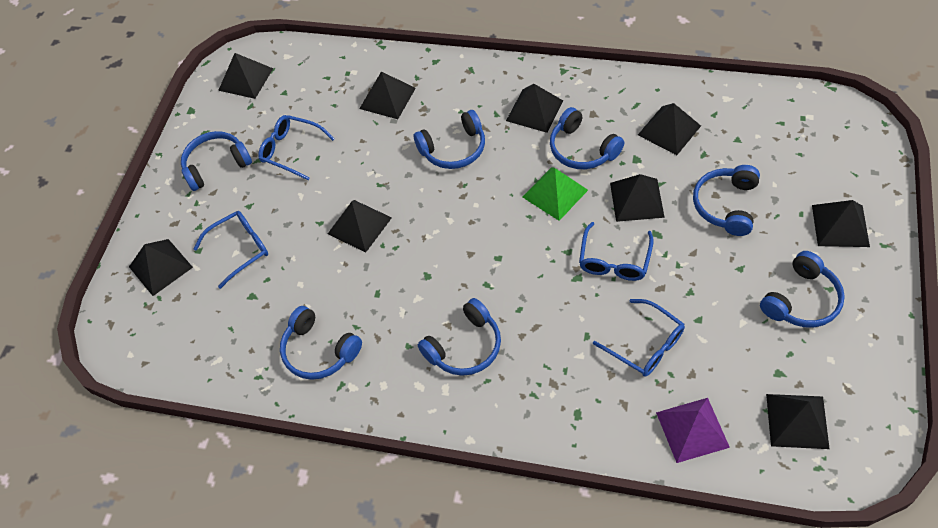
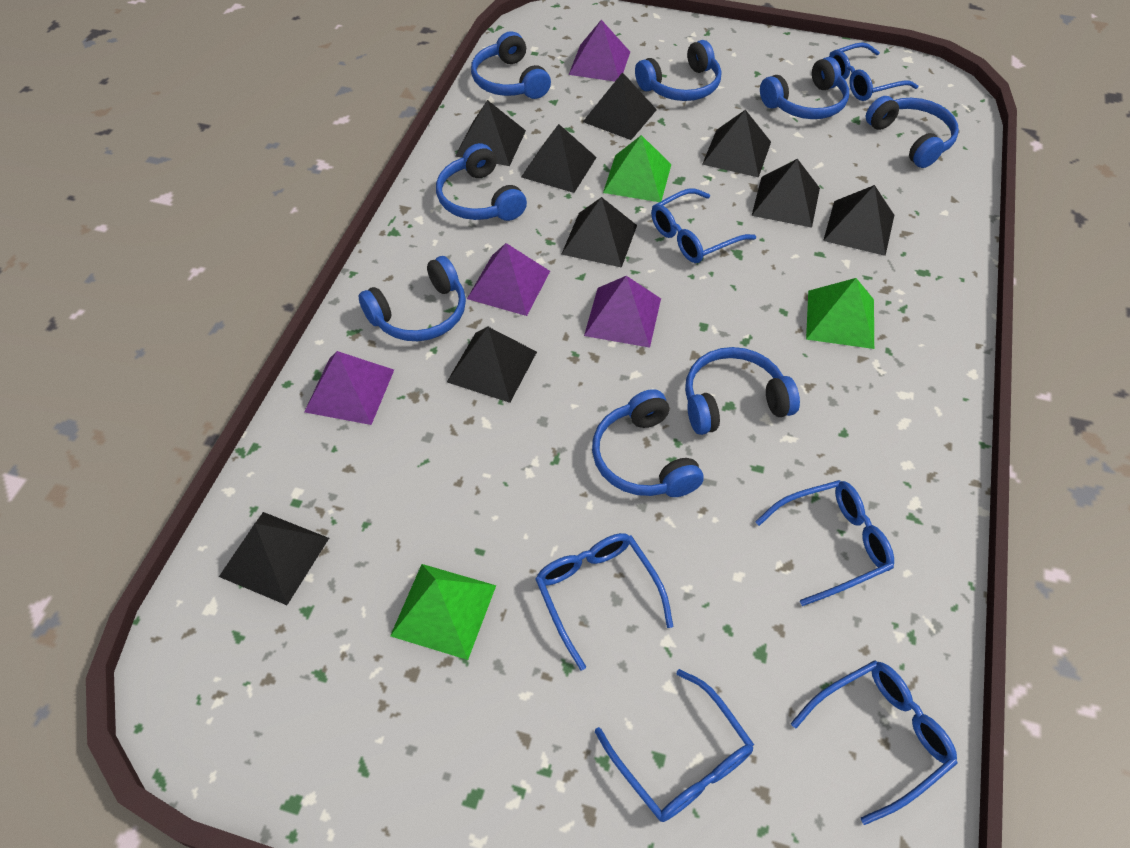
blue glasses: 4 -> 6
blue headphones: 7 -> 8
green pyramid: 1 -> 3
purple pyramid: 1 -> 4

